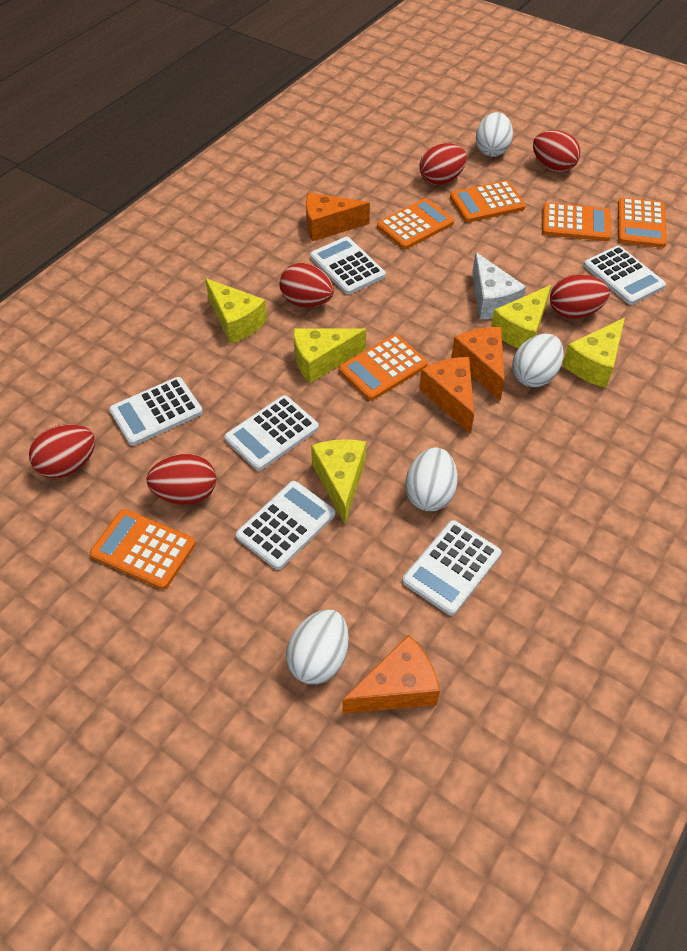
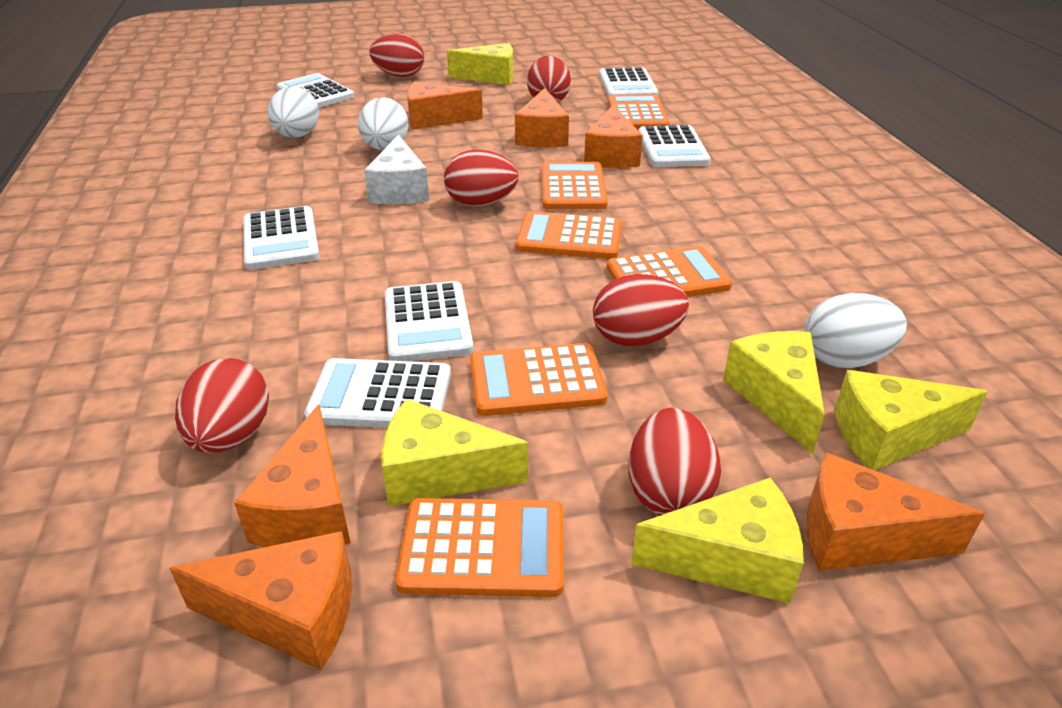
orange cheese: 4 -> 6
white egg: 4 -> 3

